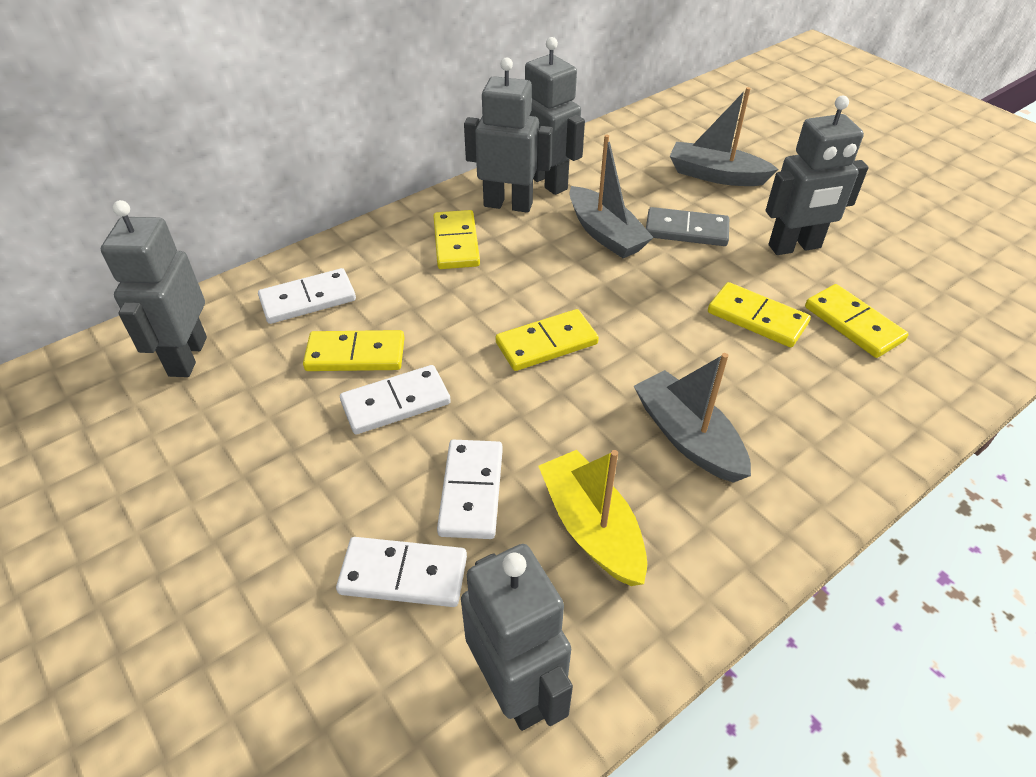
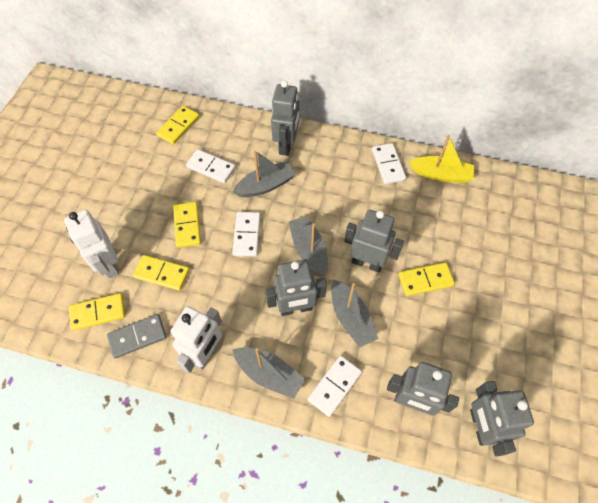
grey boat: 3 -> 4
white robot: 0 -> 2

